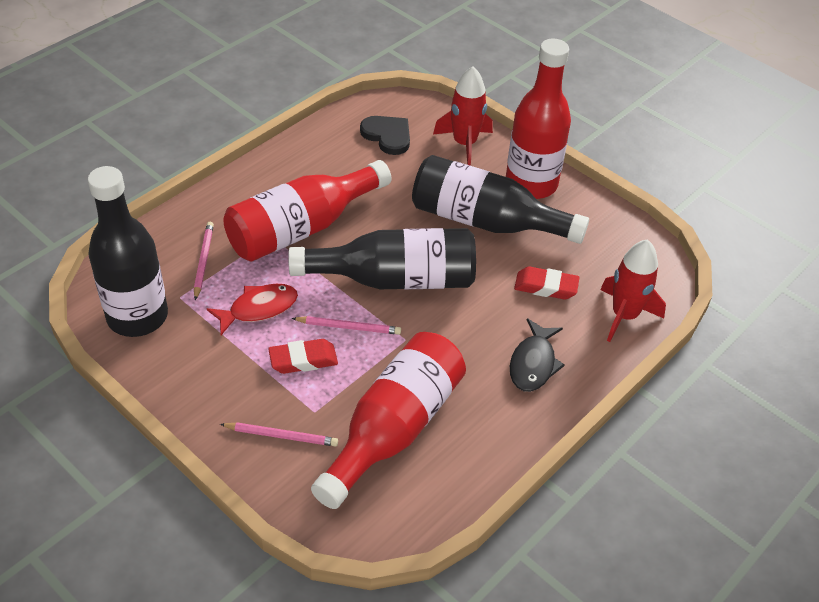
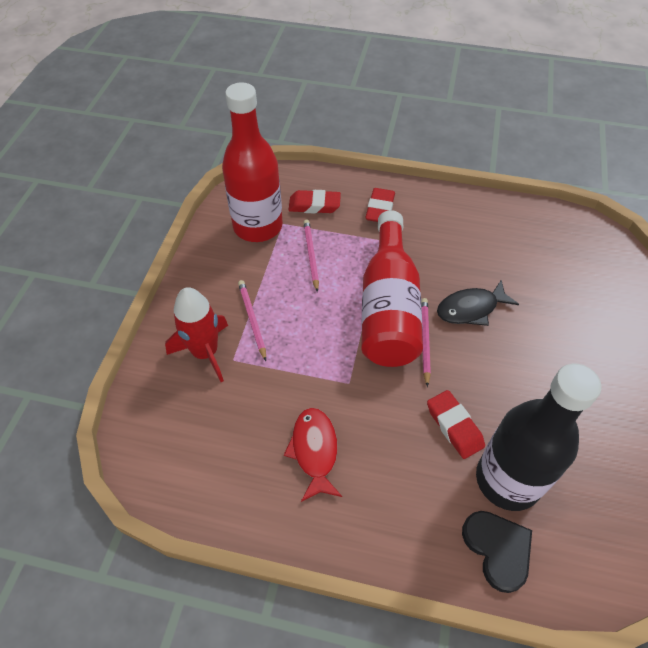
black bottle: 3 -> 1
red bottle: 3 -> 2
red eraser: 2 -> 3
red rocket: 2 -> 1

